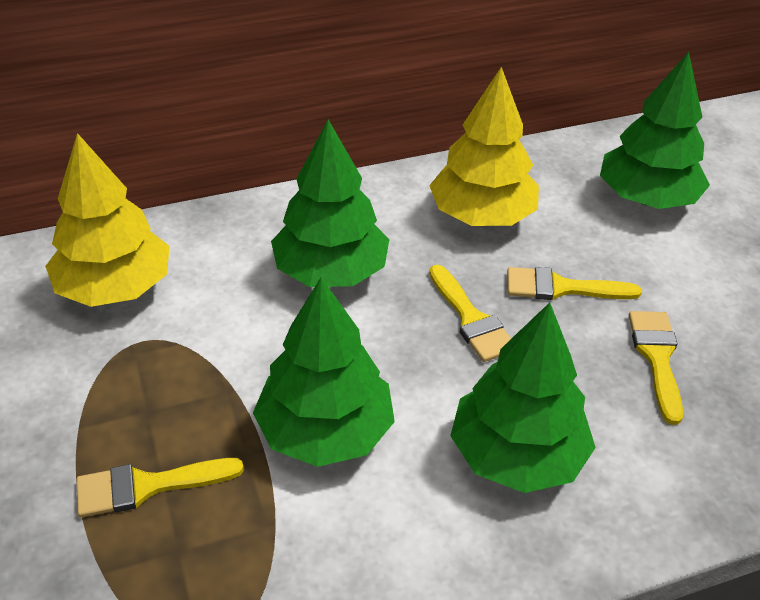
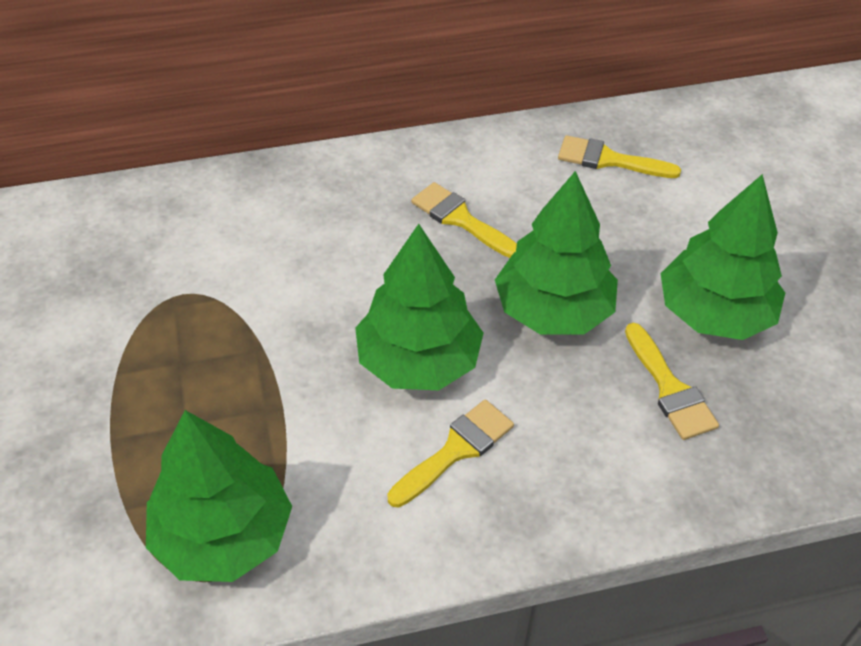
yellow tree: 2 -> 0

